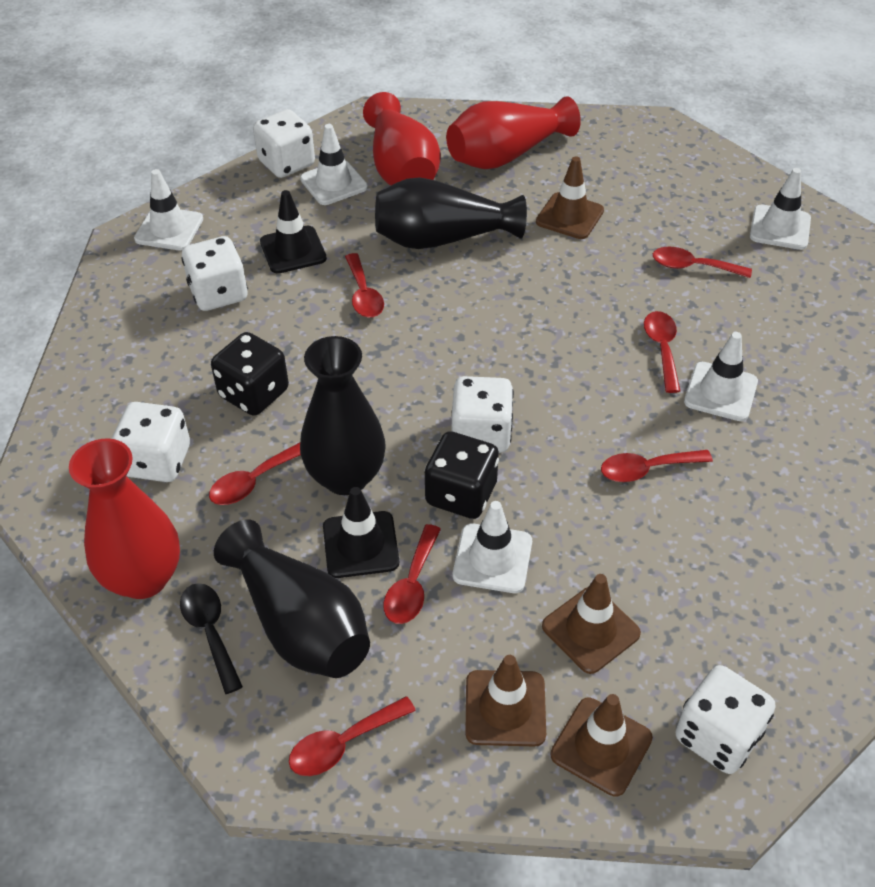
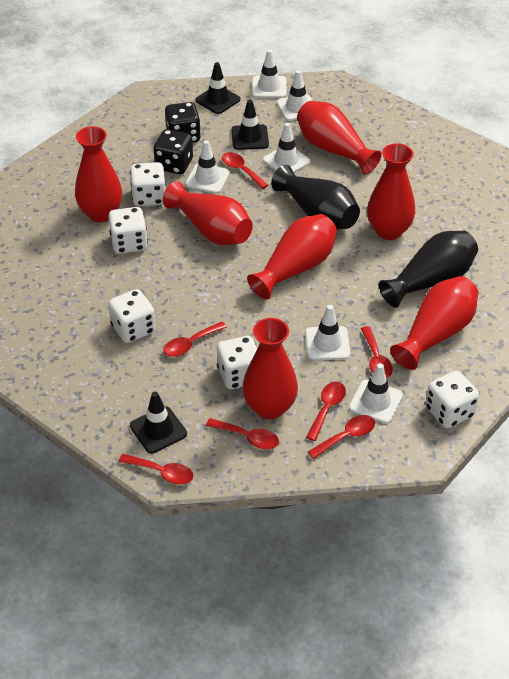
black spoon: 1 -> 0
black traffic cone: 2 -> 3
black vase: 3 -> 2
brown traffic cone: 4 -> 0
red vase: 3 -> 7
white traffic cone: 5 -> 6

